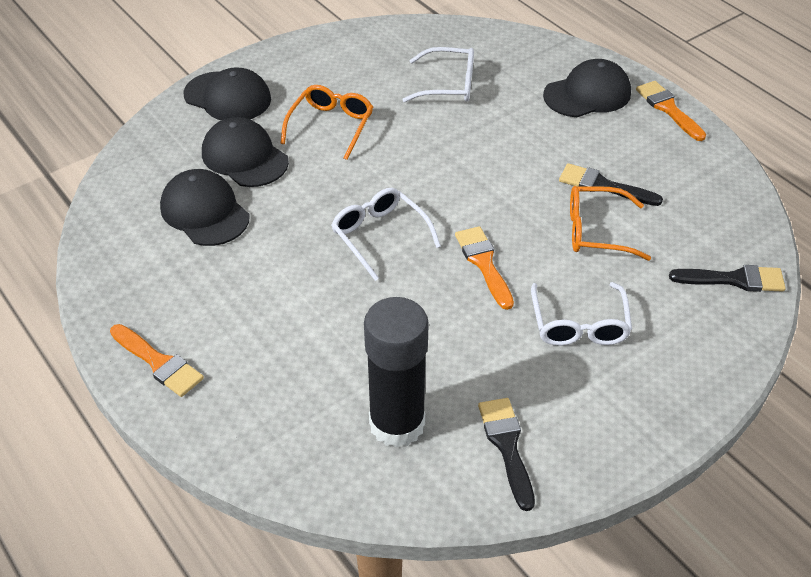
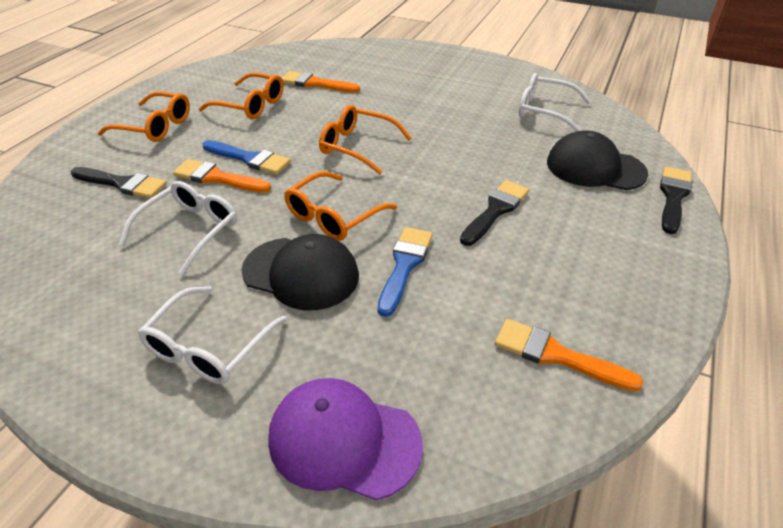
black cap: 4 -> 2
black glue stick: 1 -> 0
blue brush: 0 -> 2
orange glasses: 2 -> 4
purple cap: 0 -> 1

